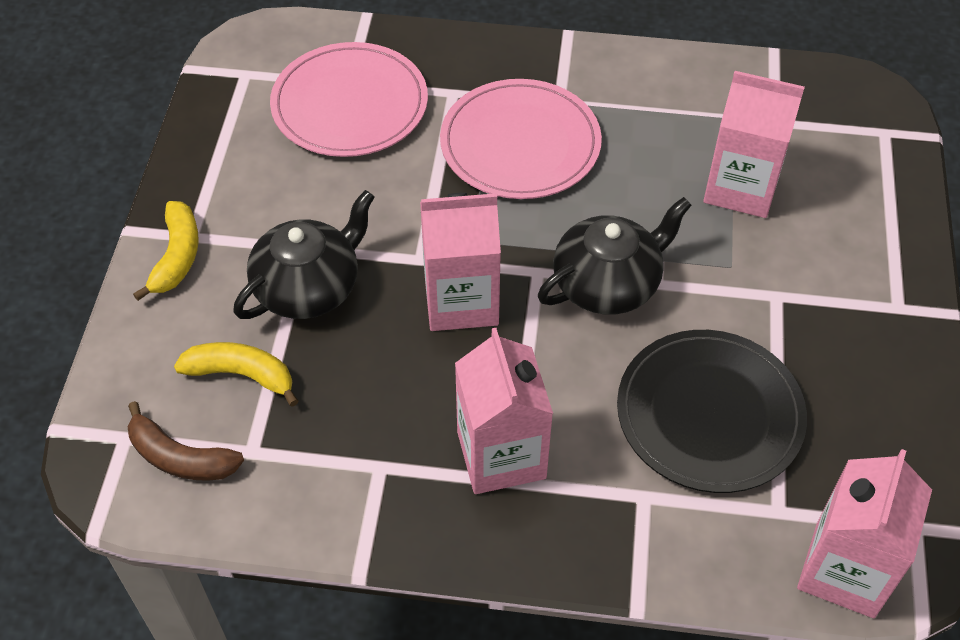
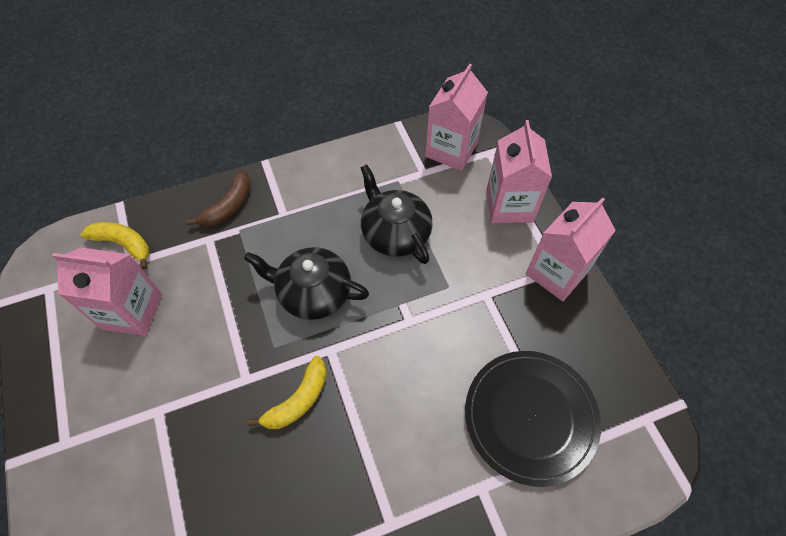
pink plate: 2 -> 0

